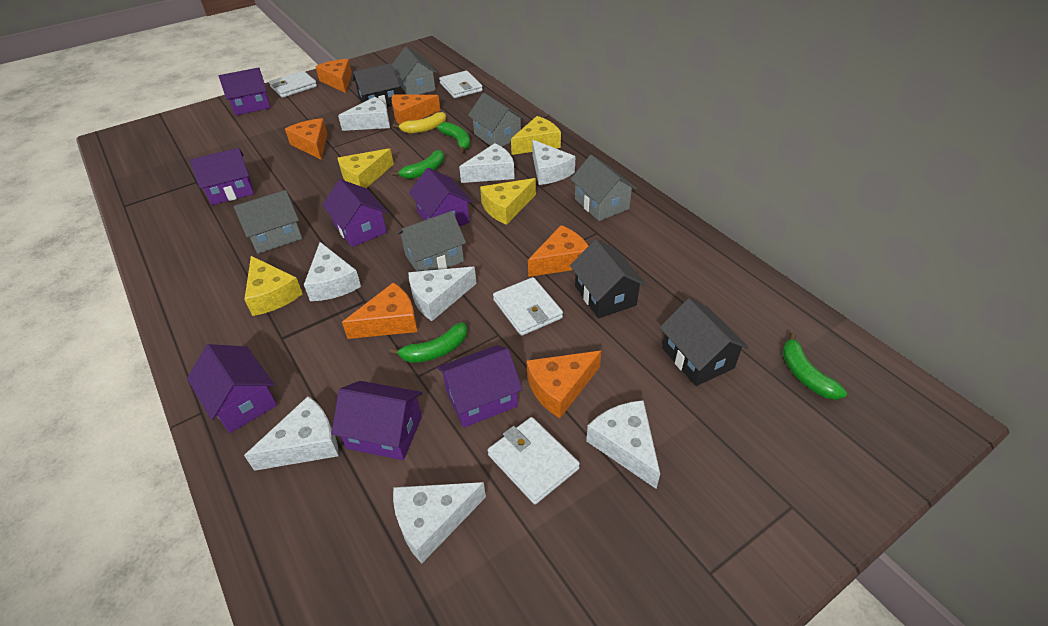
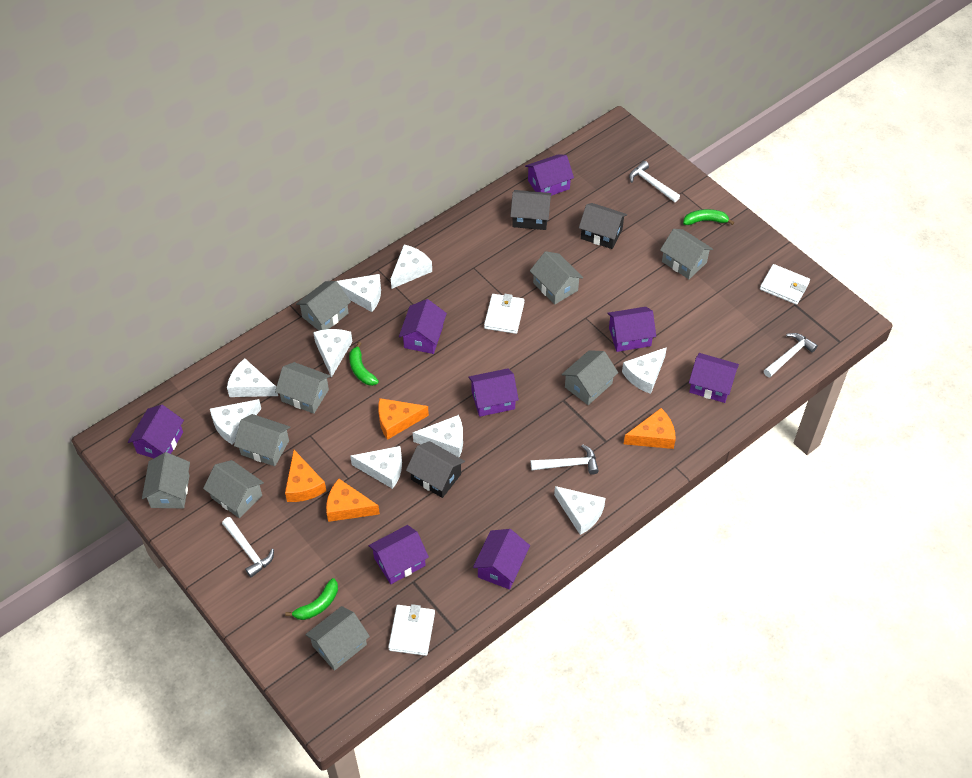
green banana: 4 -> 3
grey house: 5 -> 9
orange cheese: 6 -> 4
purple house: 7 -> 8
white cheese: 8 -> 9
white hammer: 0 -> 4
white wallet: 4 -> 3
yellow banana: 1 -> 0
yellow cheese: 4 -> 0

